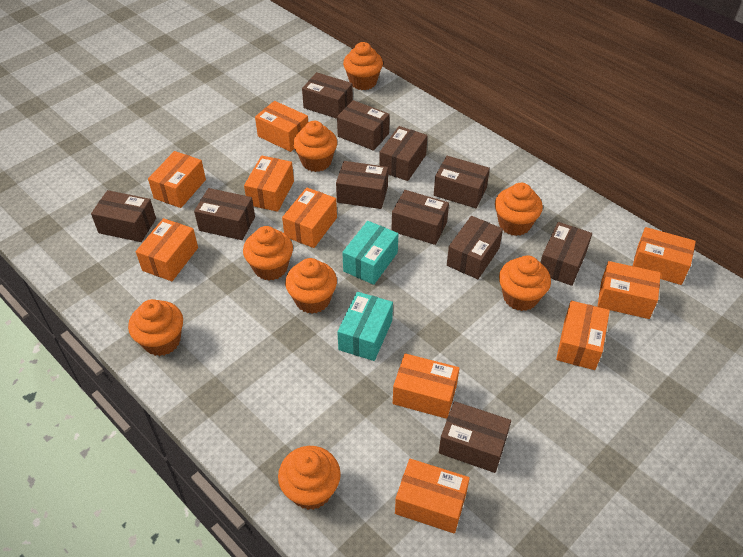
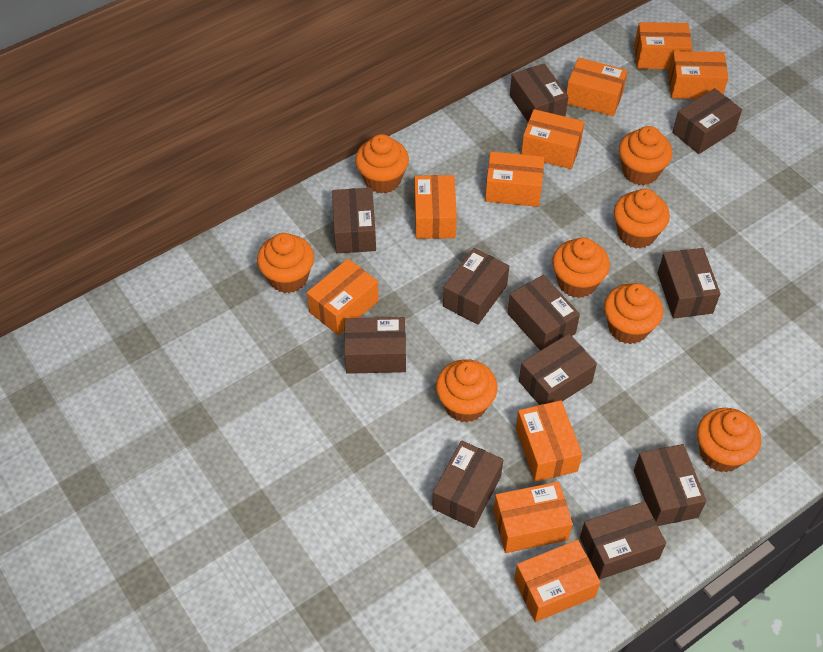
turquoise box: 2 -> 0

